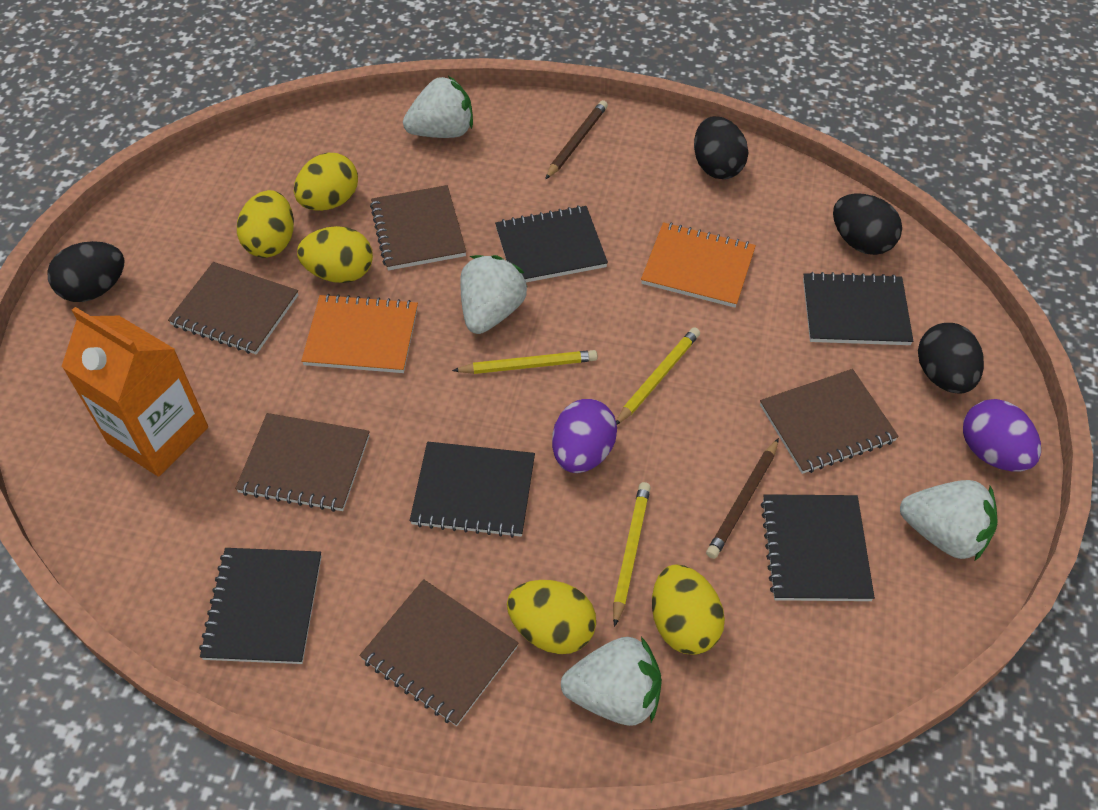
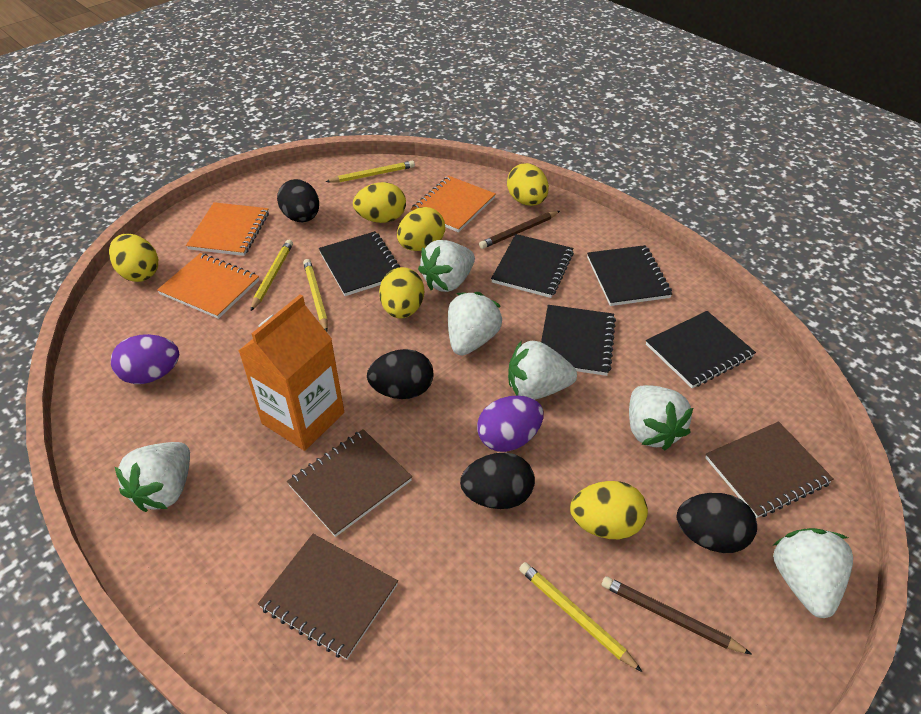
brown notebook: 5 -> 3
orange notebook: 2 -> 3
white strawberry: 4 -> 6
yellow egg: 5 -> 6
yellow pencil: 3 -> 4

